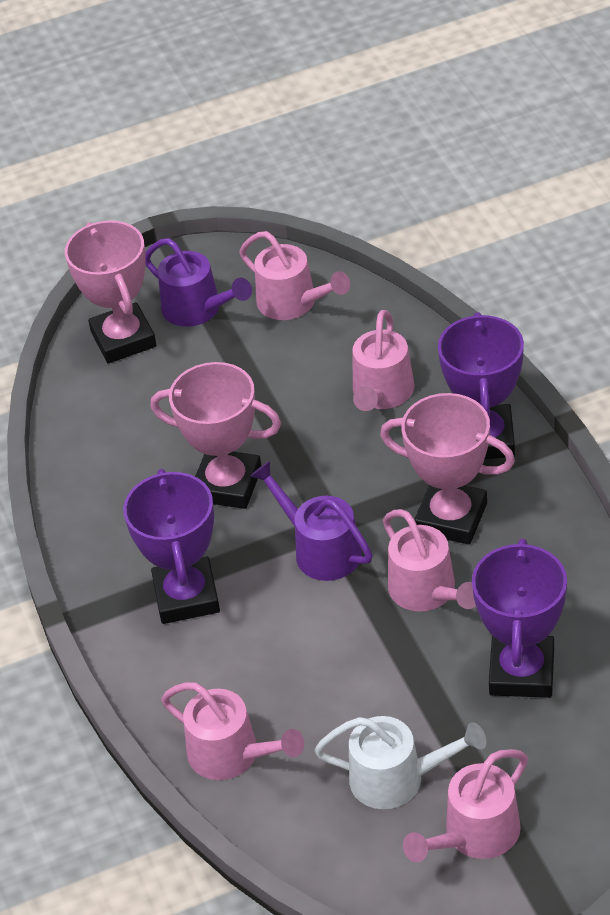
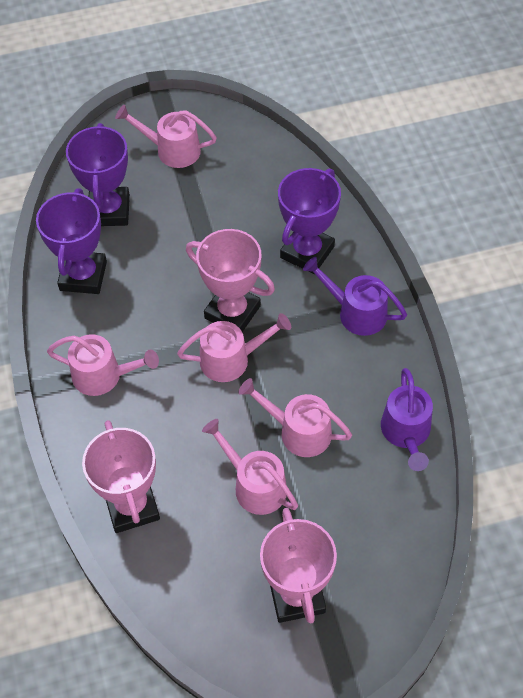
white watering can: 1 -> 0

